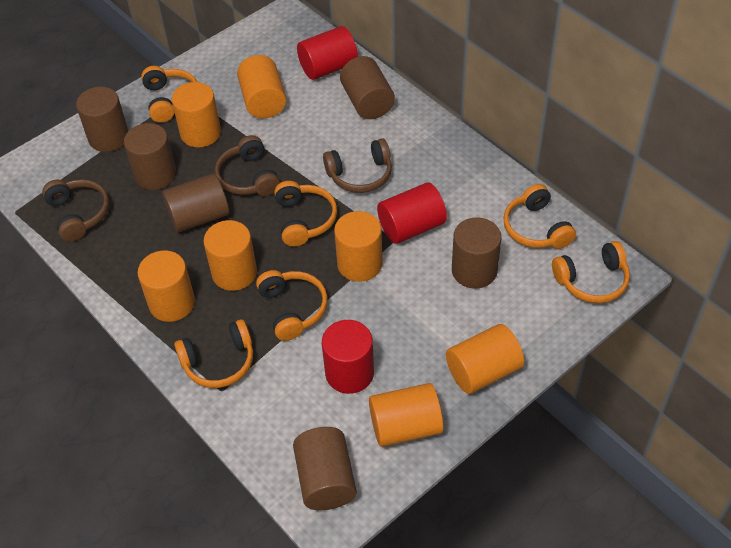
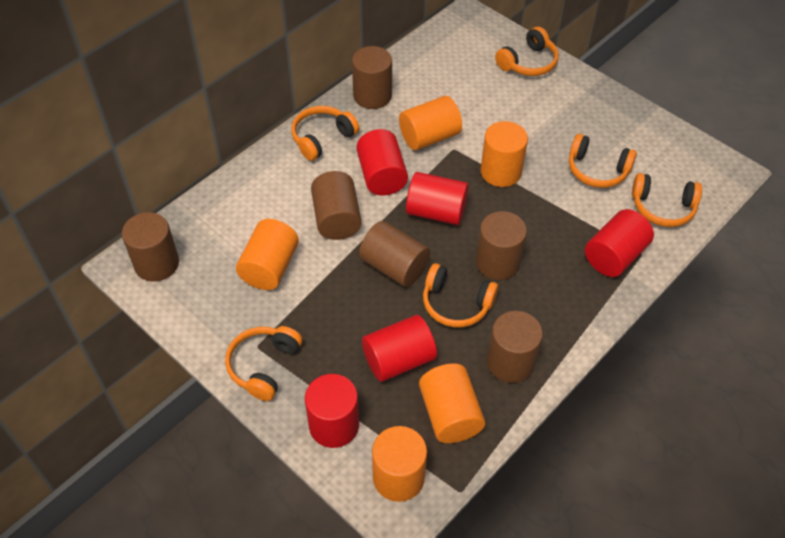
brown headphones: 3 -> 0
orange cylinder: 7 -> 5
red cylinder: 3 -> 5

